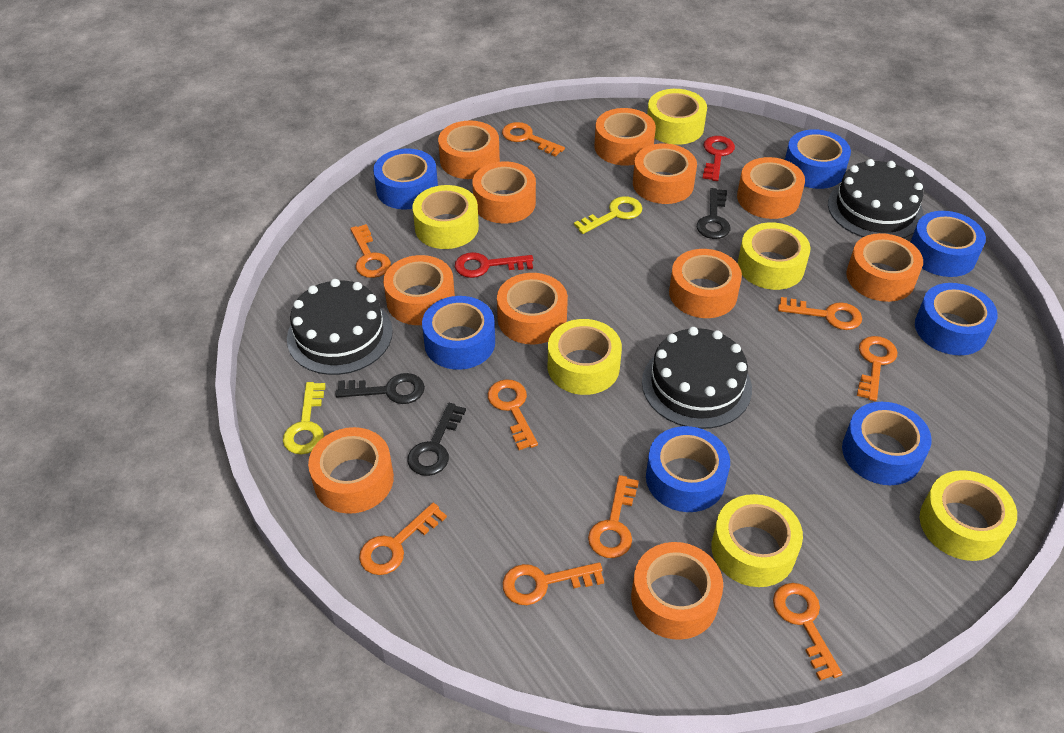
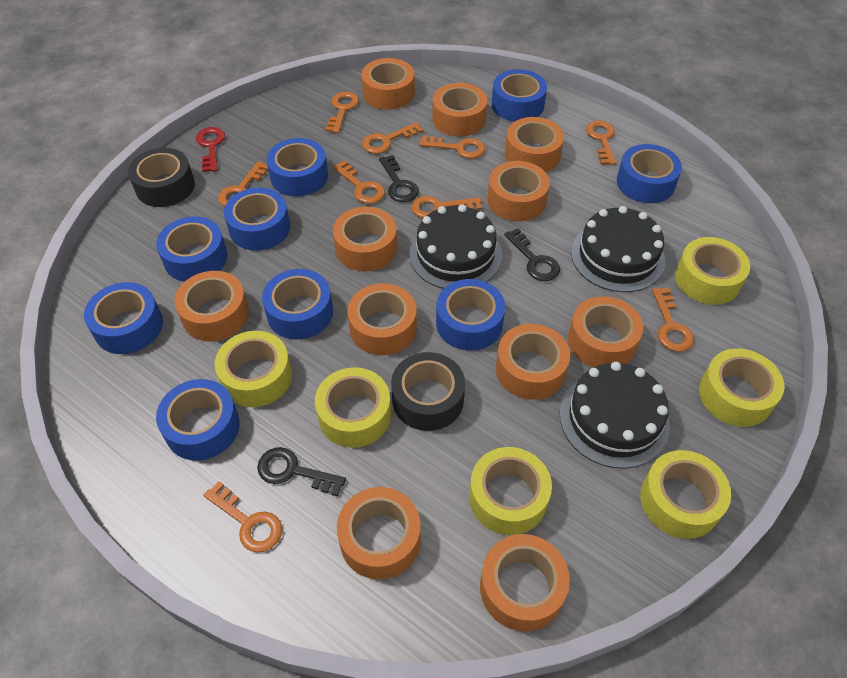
black tape: 0 -> 2
blue tape: 7 -> 9
red key: 2 -> 1
yellow key: 2 -> 0

